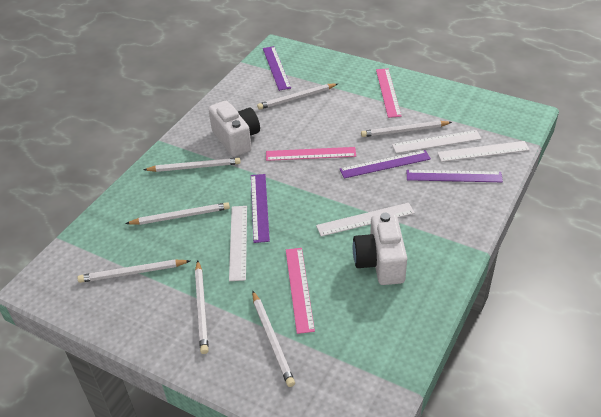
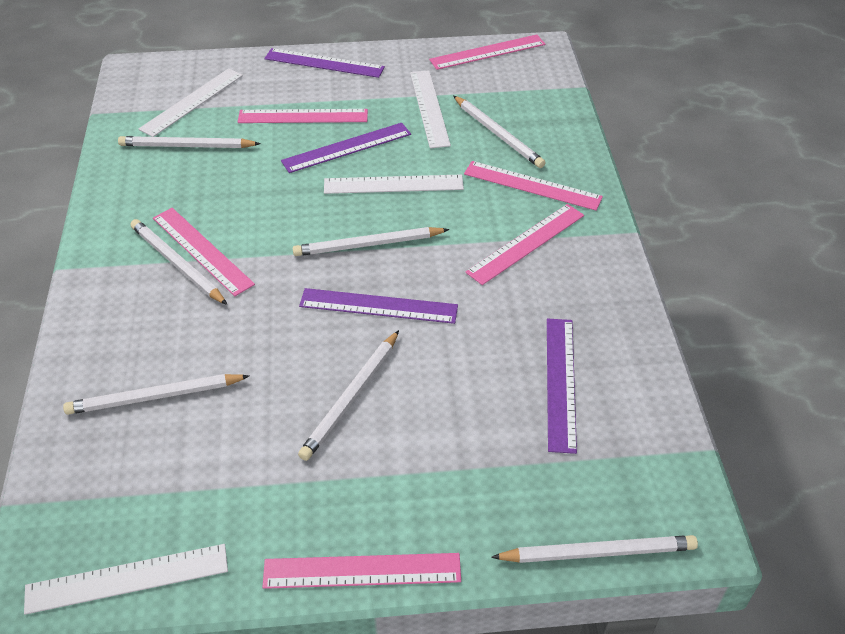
pink ruler: 3 -> 6
white camera: 2 -> 0

